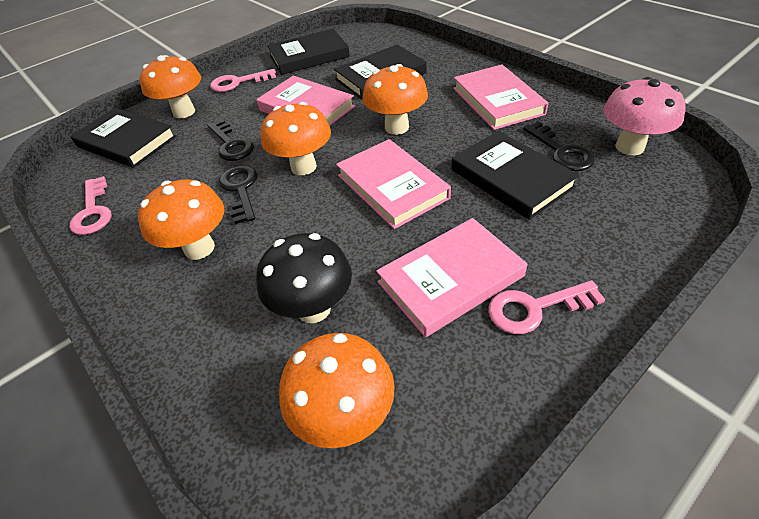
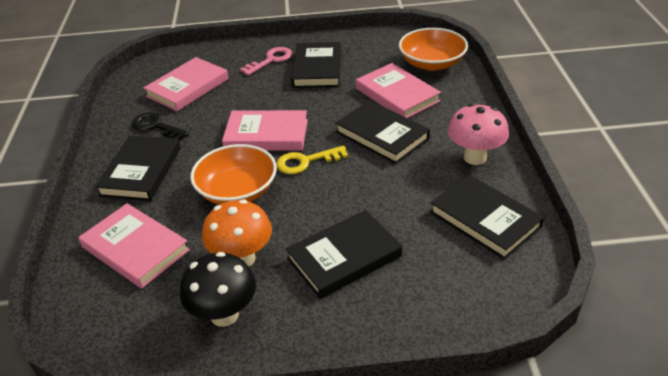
black book: 4 -> 5
black key: 3 -> 1
orange bowl: 0 -> 2
orange mushroom: 5 -> 1
pink key: 3 -> 1
yellow key: 0 -> 1

